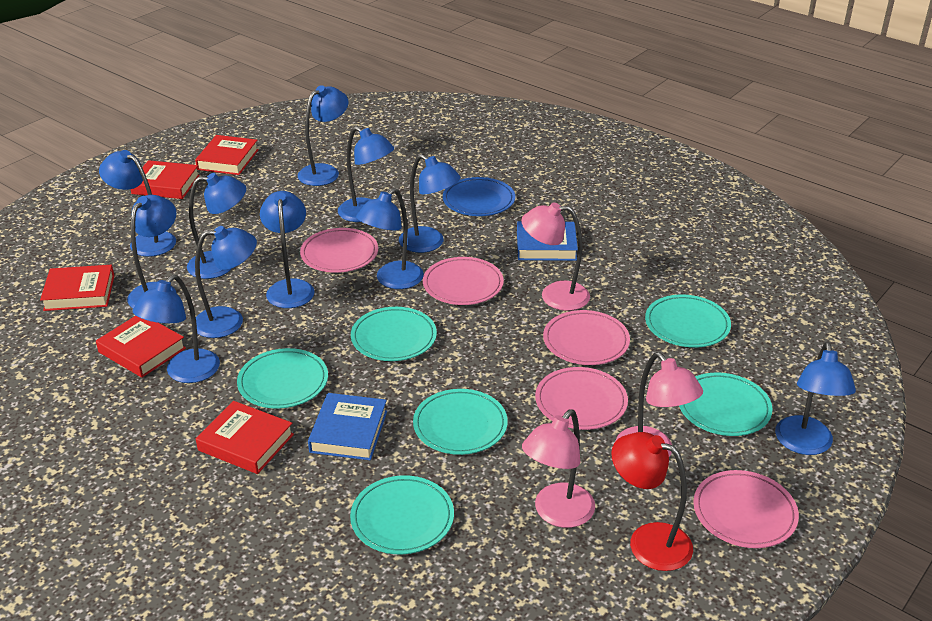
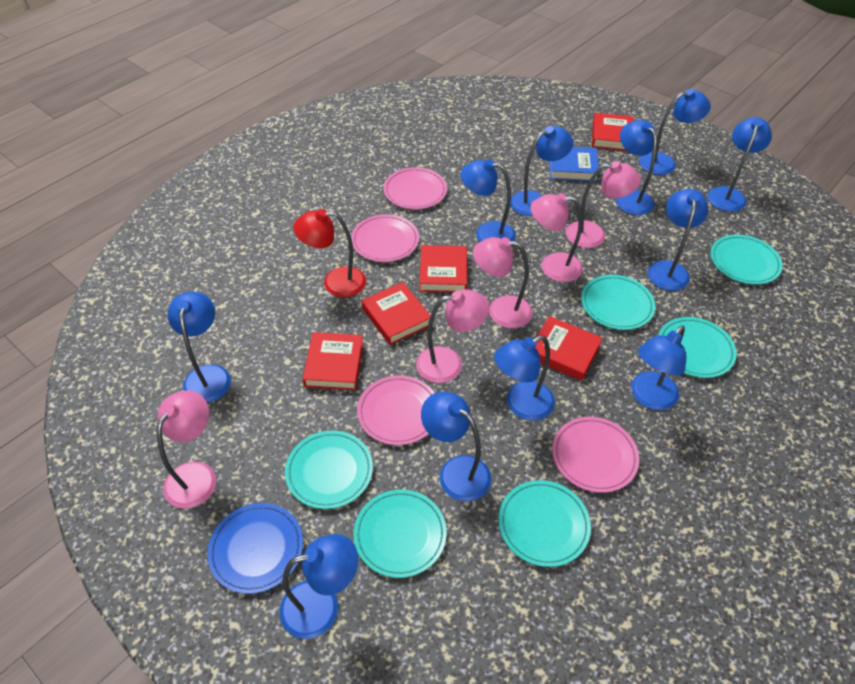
blue book: 2 -> 1
pink lamp: 3 -> 5
pink plate: 5 -> 4

